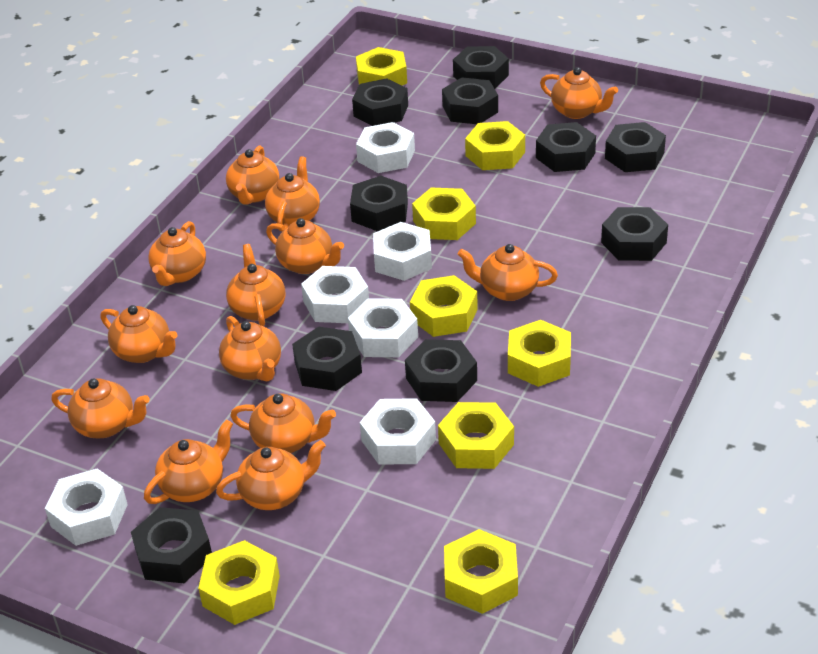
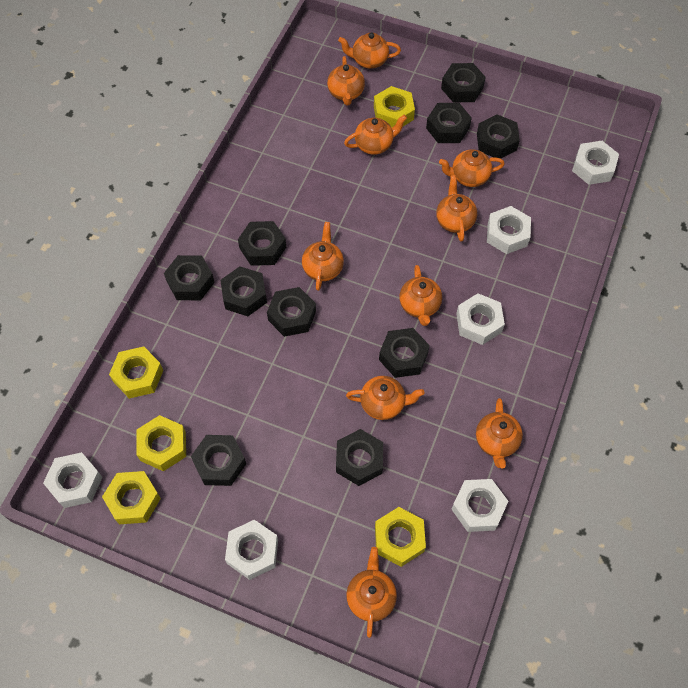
orange teapot: 13 -> 10
yellow nut: 8 -> 5

